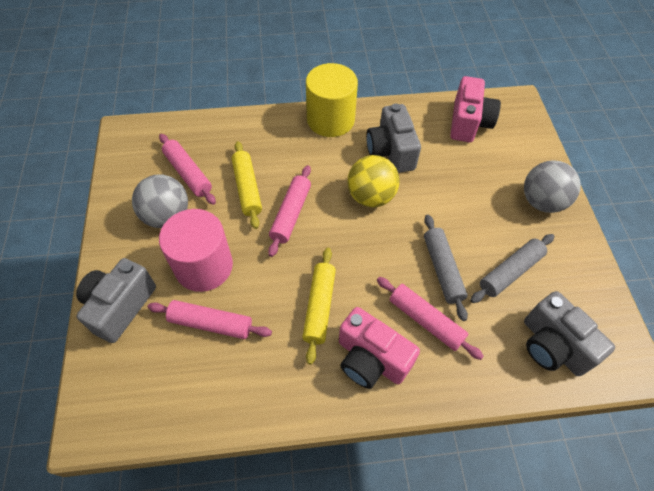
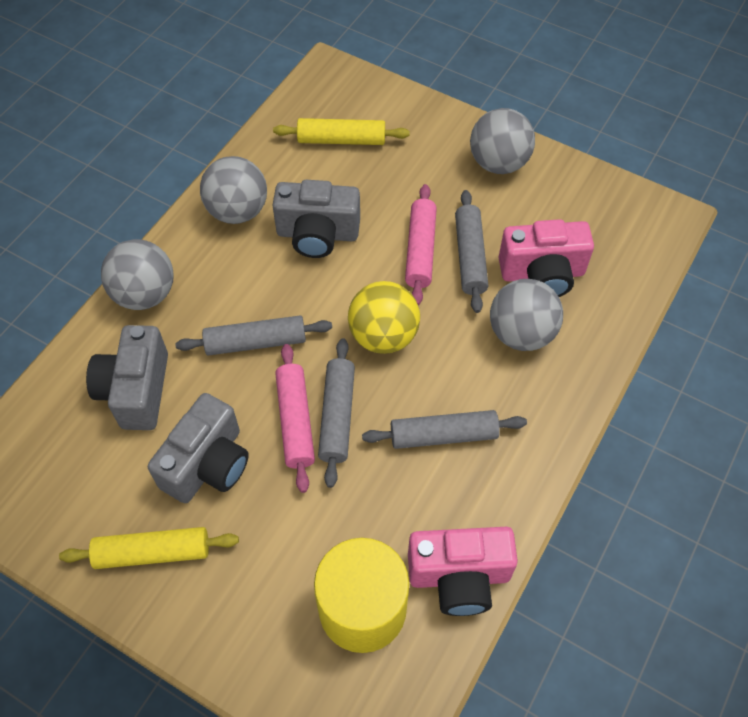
grey ball: 2 -> 4
grey rolling pin: 2 -> 4
pink cylinder: 1 -> 0
pink rolling pin: 4 -> 2

